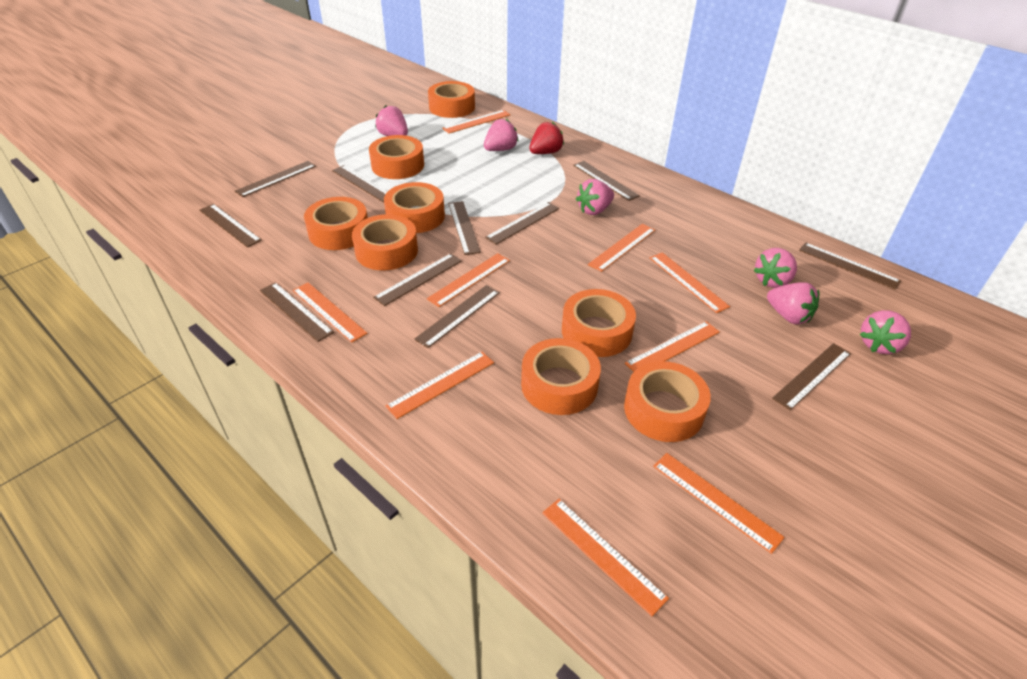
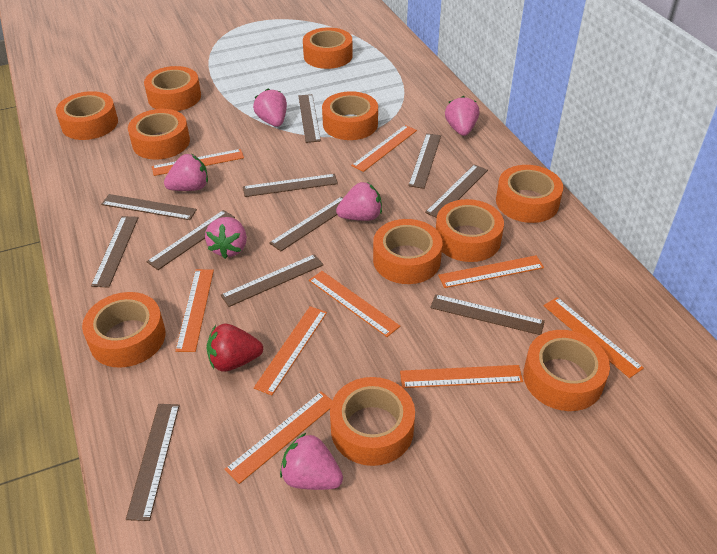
orange tape: 8 -> 11

